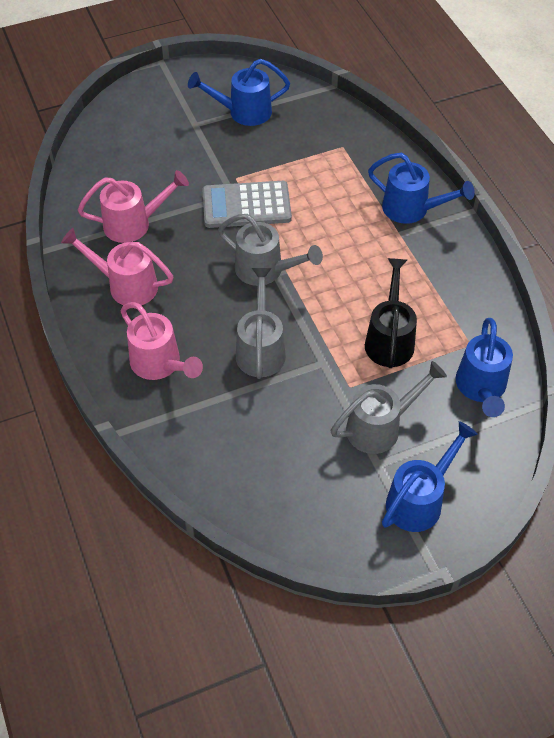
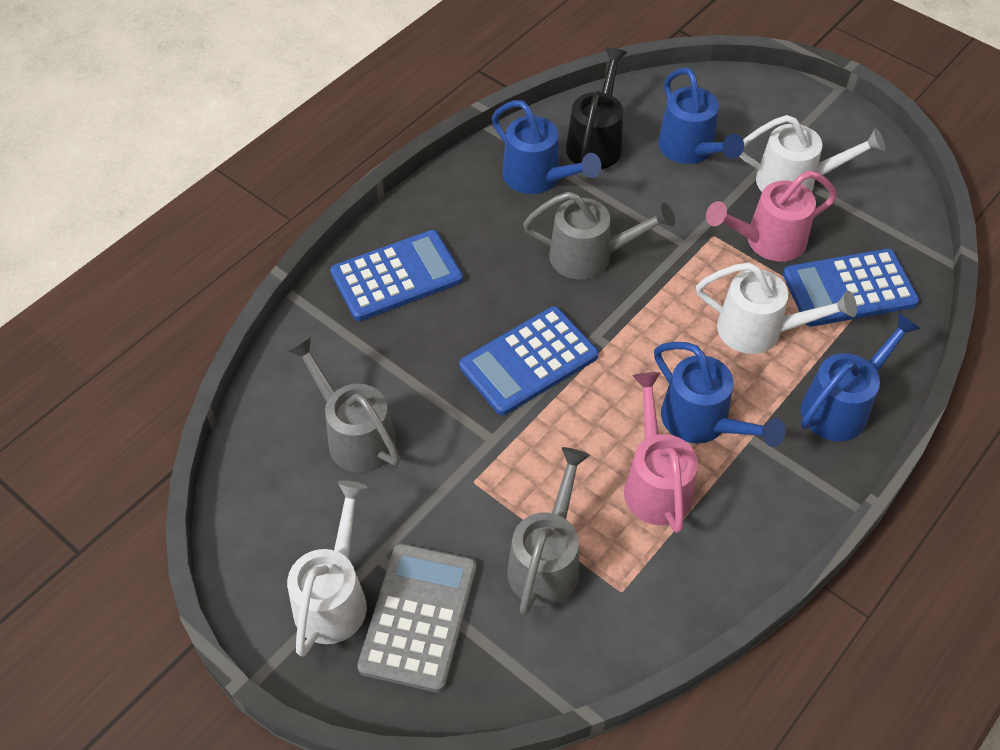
blue calculator: 0 -> 3
pink watering can: 3 -> 2
white watering can: 0 -> 3

